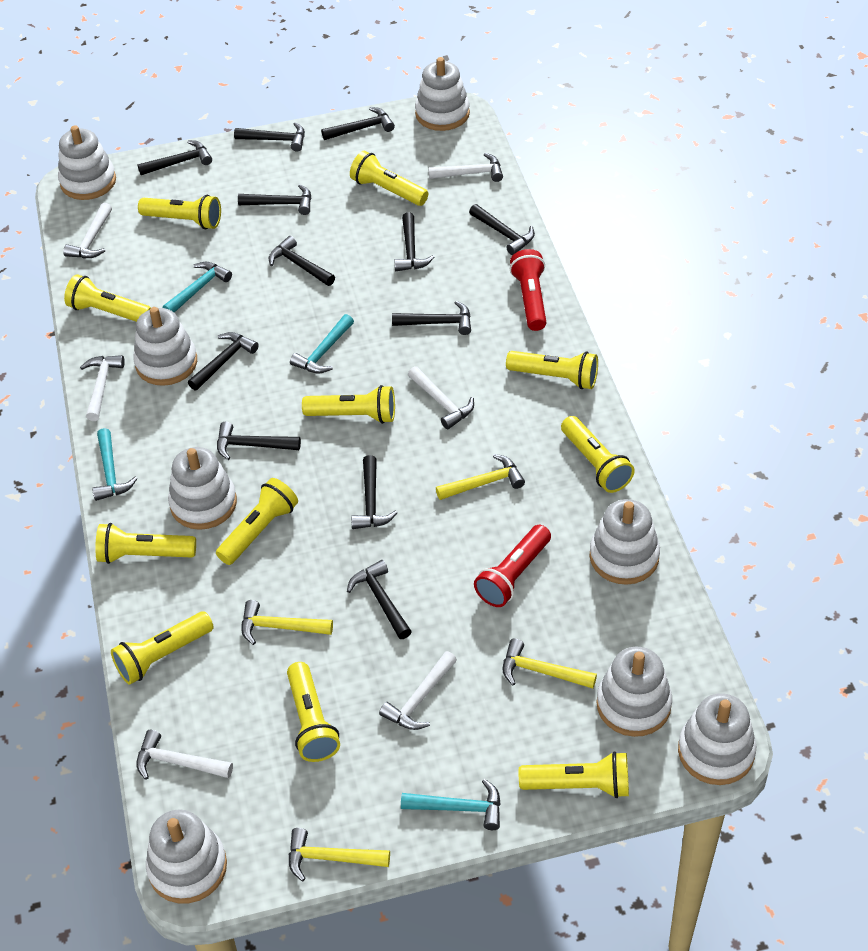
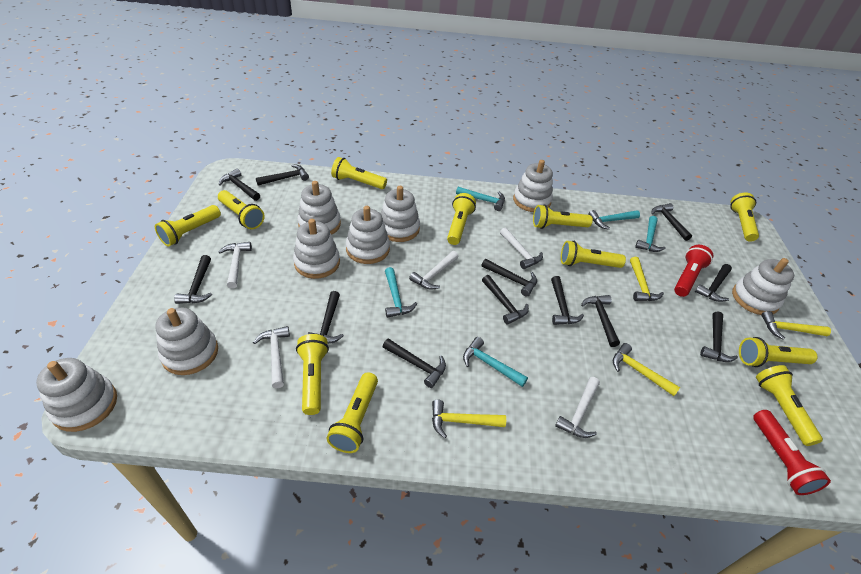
turquoise hammer: 4 -> 5
white hammer: 6 -> 5

